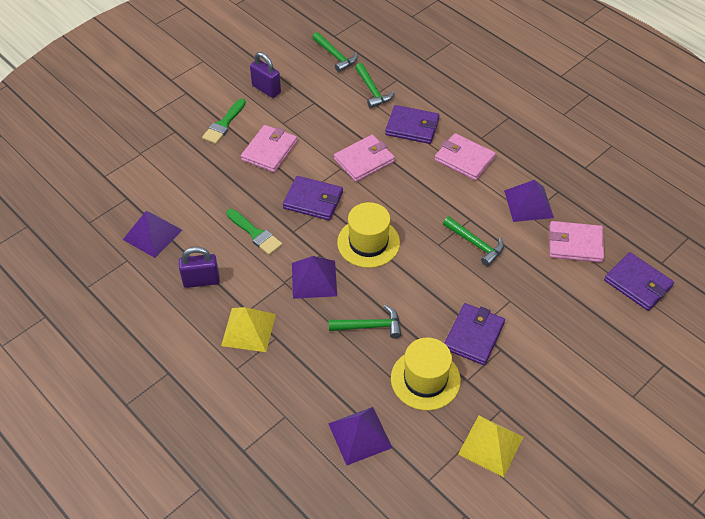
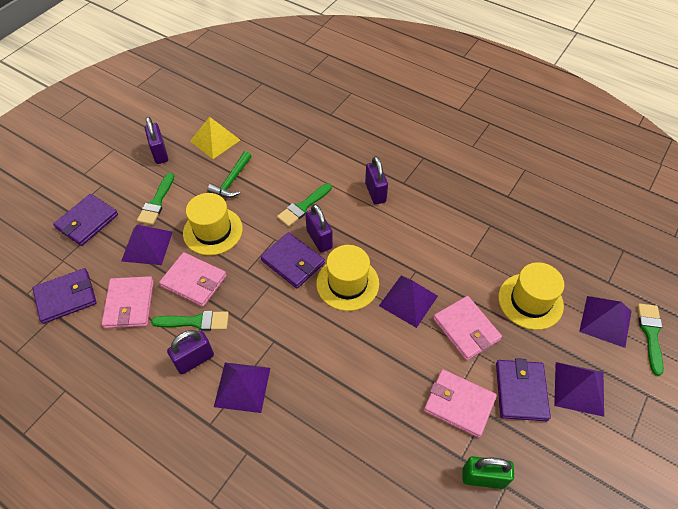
green brush: 2 -> 4
green hammer: 4 -> 1
green padlock: 0 -> 1
purple padlock: 2 -> 4
purple pyramid: 4 -> 5
yellow hat: 2 -> 3
yellow pyramid: 2 -> 1

